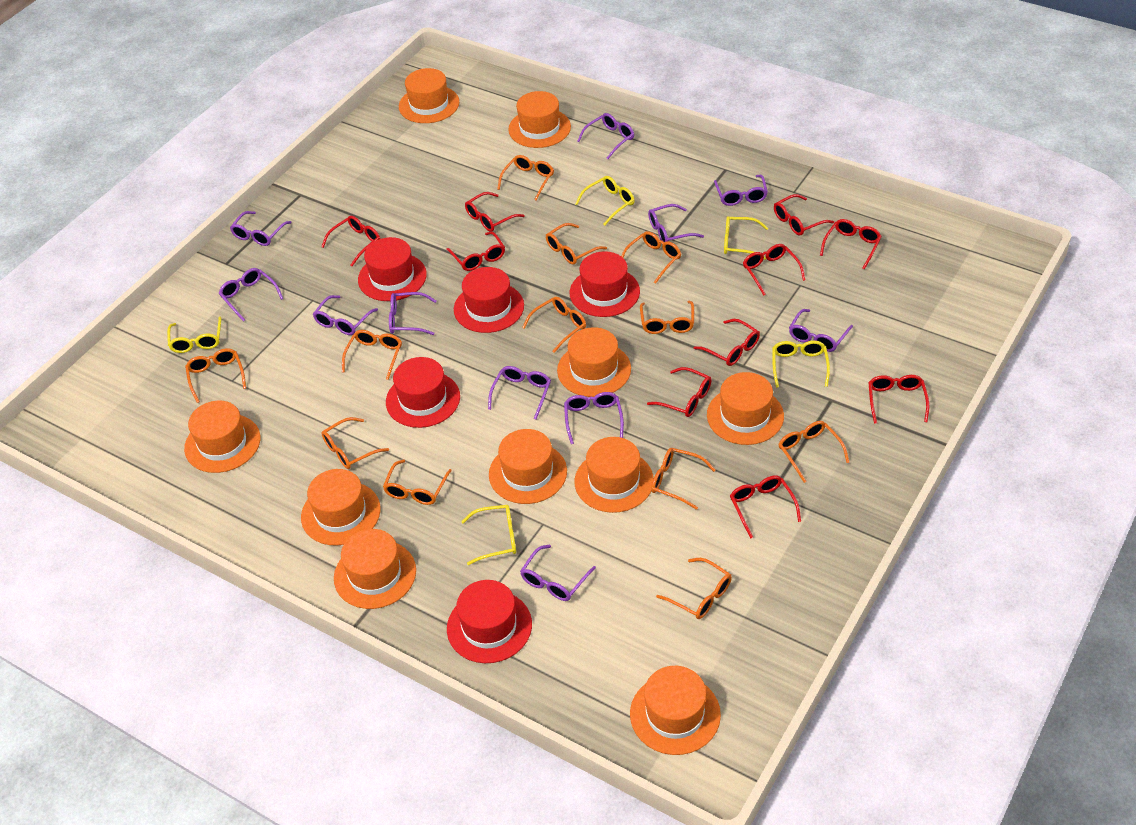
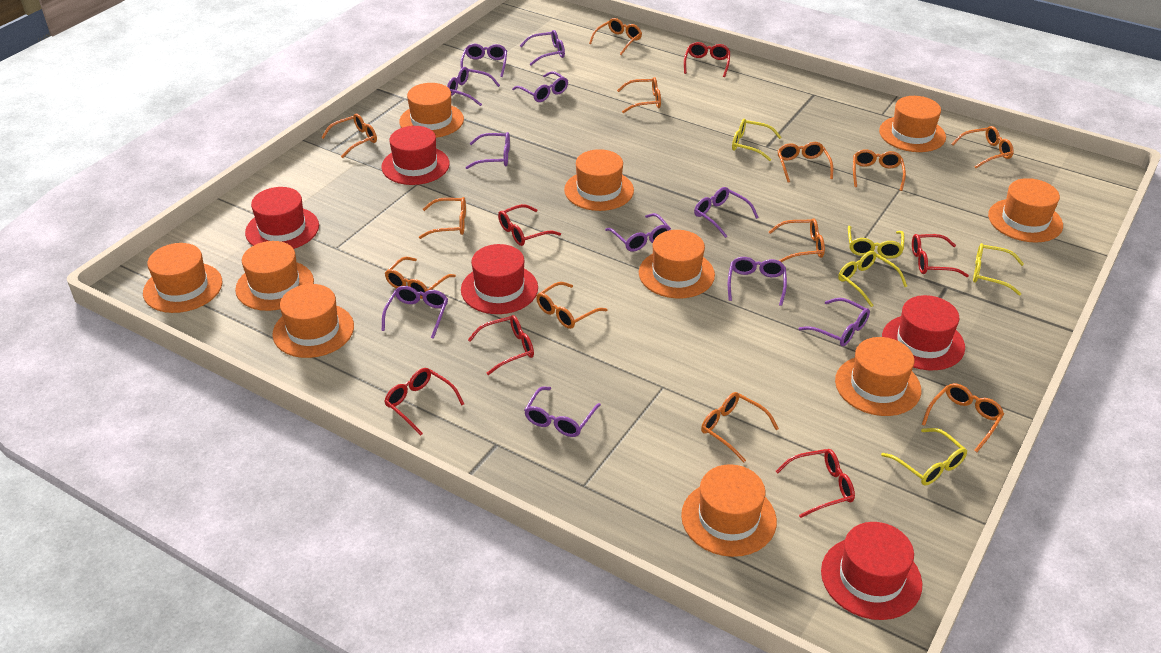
red glasses: 10 -> 6

